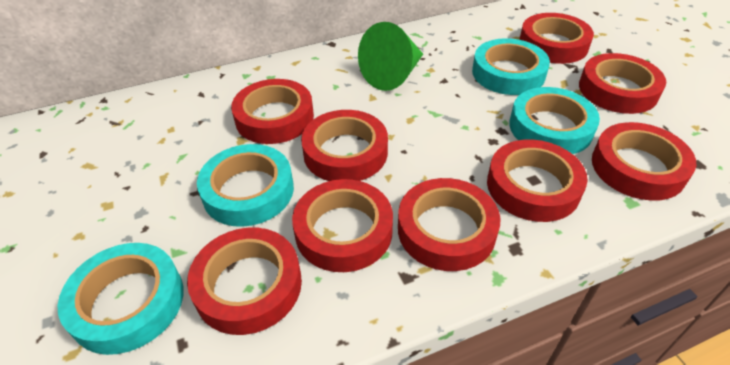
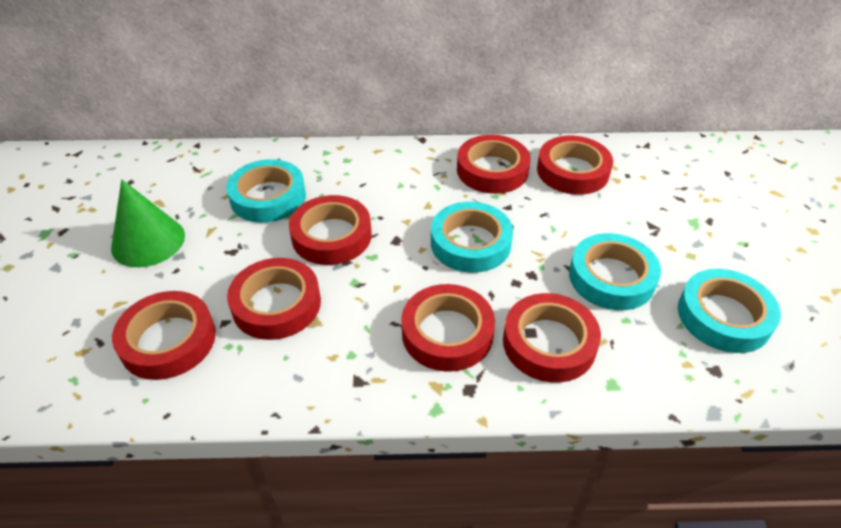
red tape: 9 -> 7

